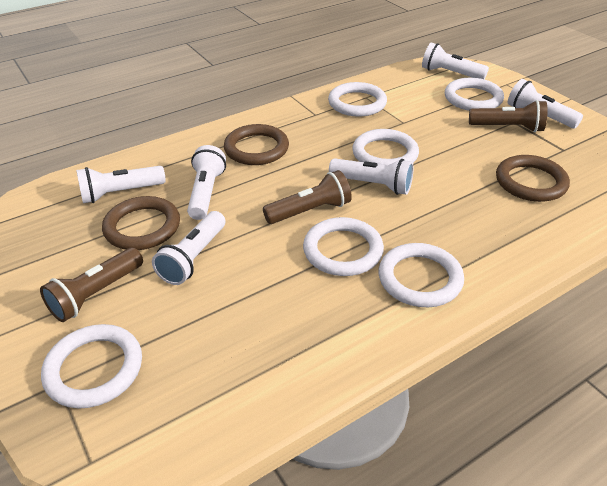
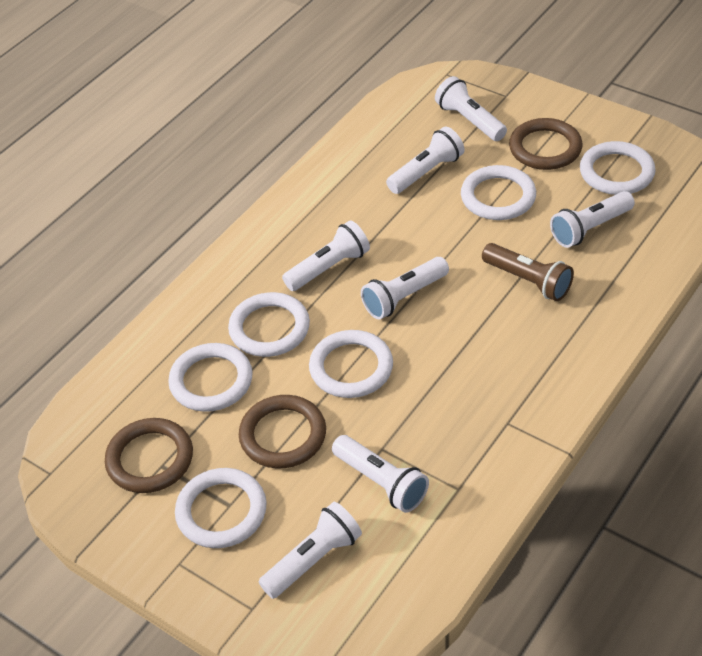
brown flashlight: 3 -> 1
white flashlight: 6 -> 7

